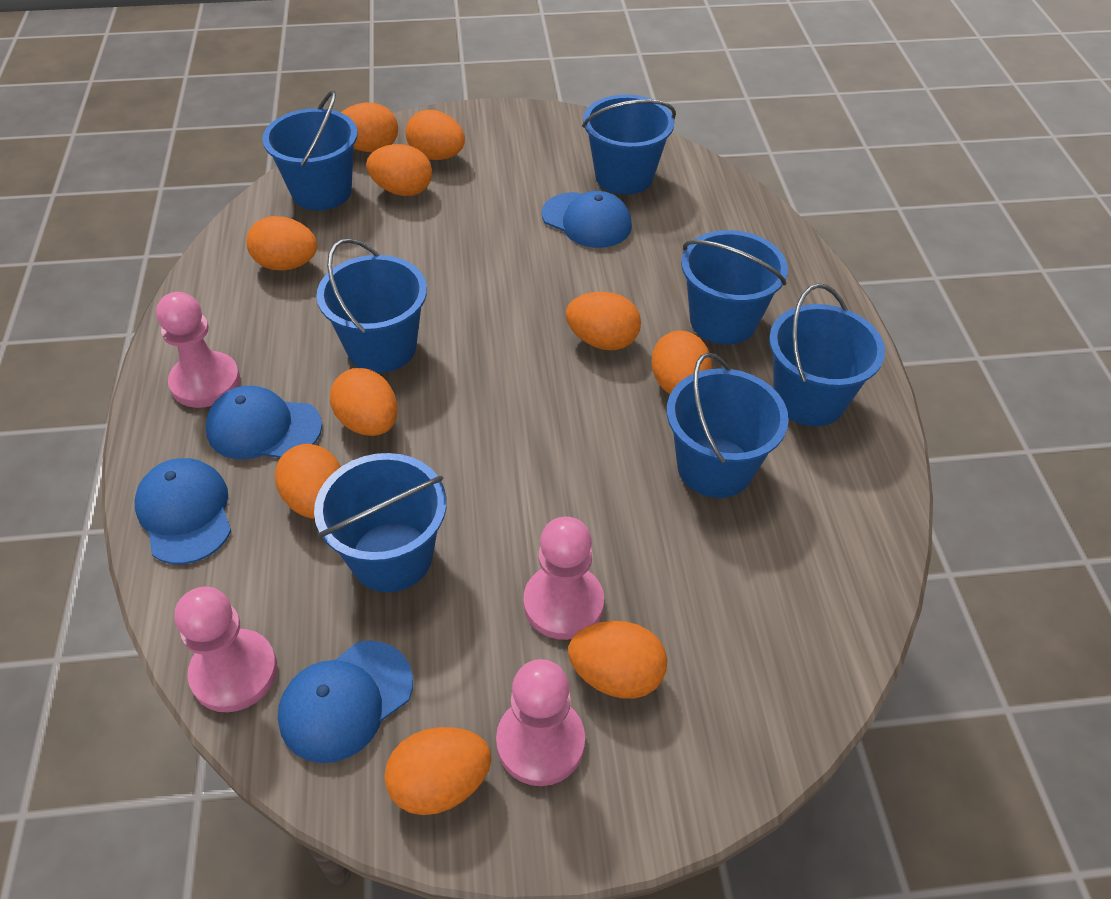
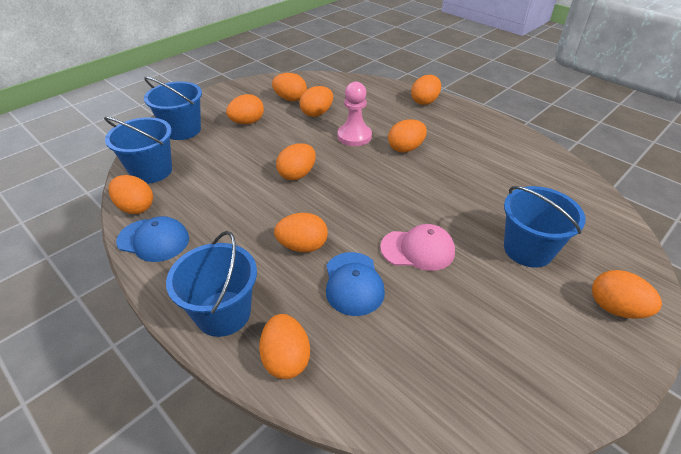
blue bucket: 7 -> 4
blue cap: 4 -> 2
pink cap: 0 -> 1
pink pawn: 4 -> 1

